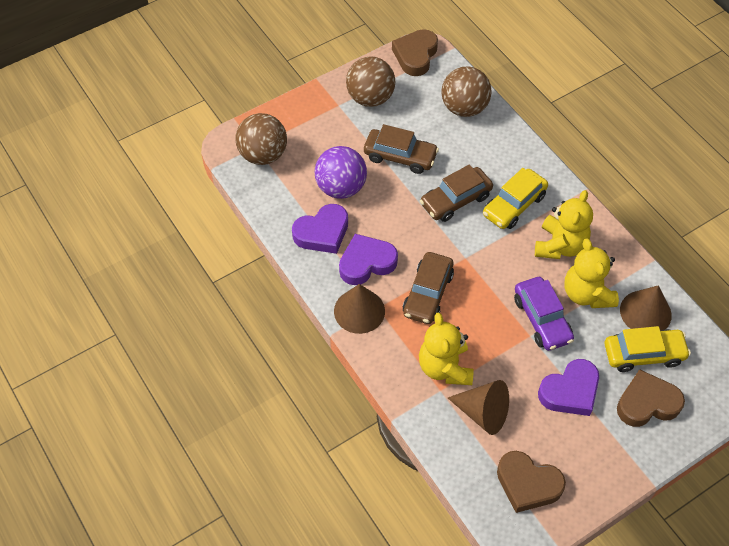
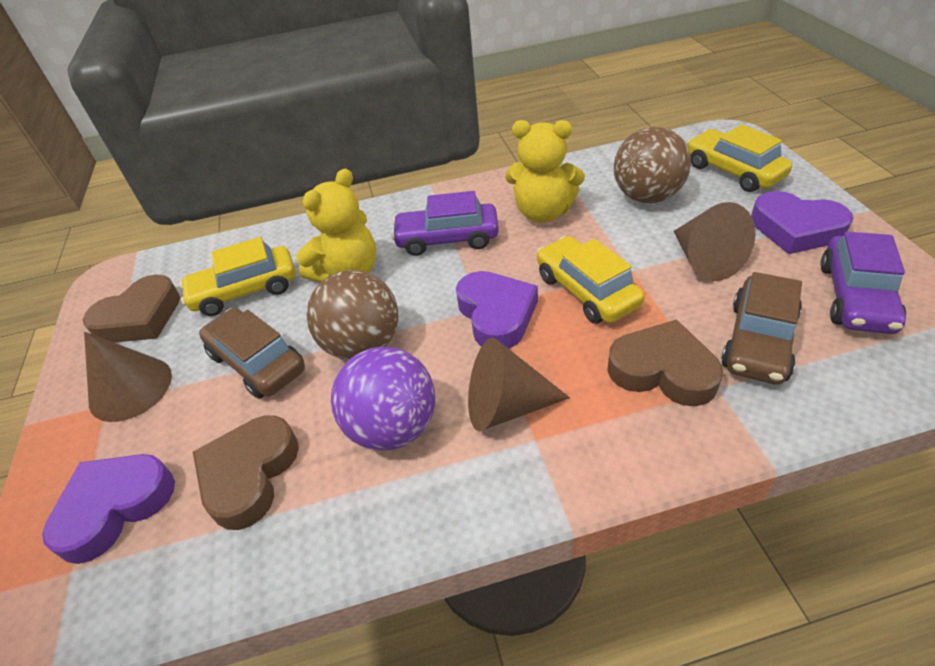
brown ball: 3 -> 2
brown car: 3 -> 2
purple car: 1 -> 2
yellow car: 2 -> 3
yellow teddy bear: 3 -> 2

